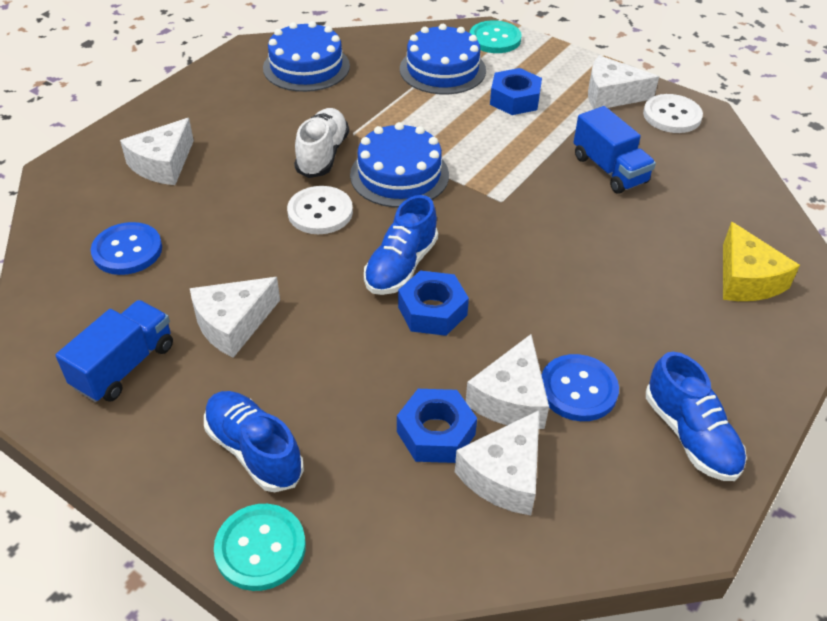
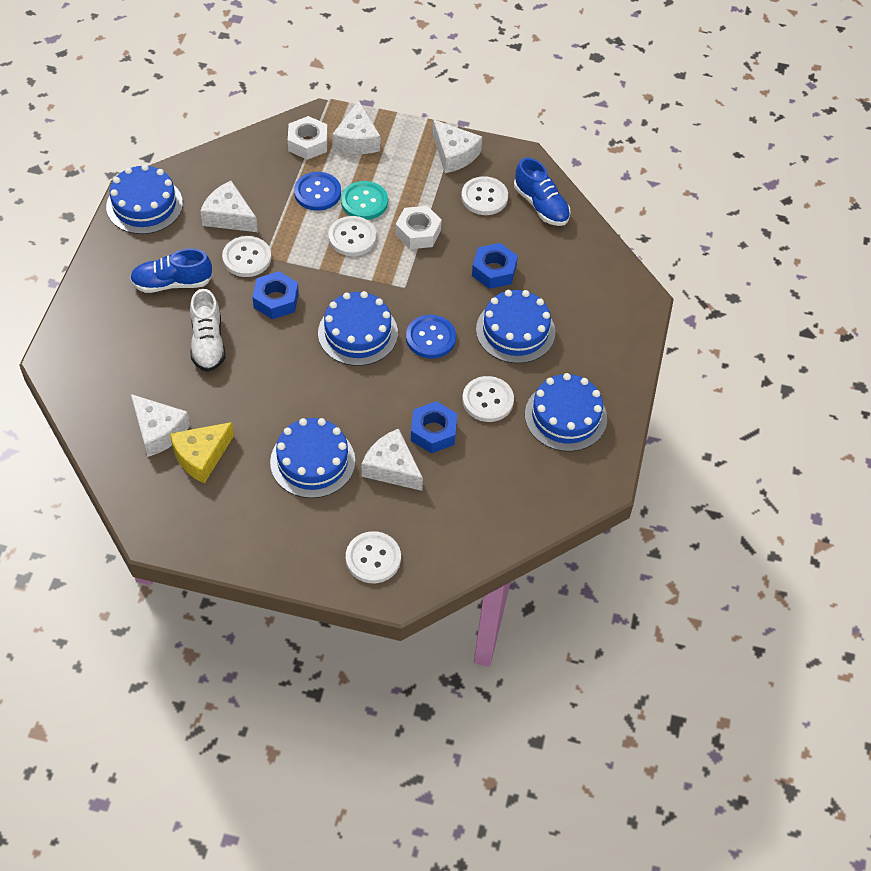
blue cake: 3 -> 5
blue shoe: 3 -> 2
blue truck: 2 -> 0
turquoise button: 2 -> 1
white button: 2 -> 5
white nut: 0 -> 2

